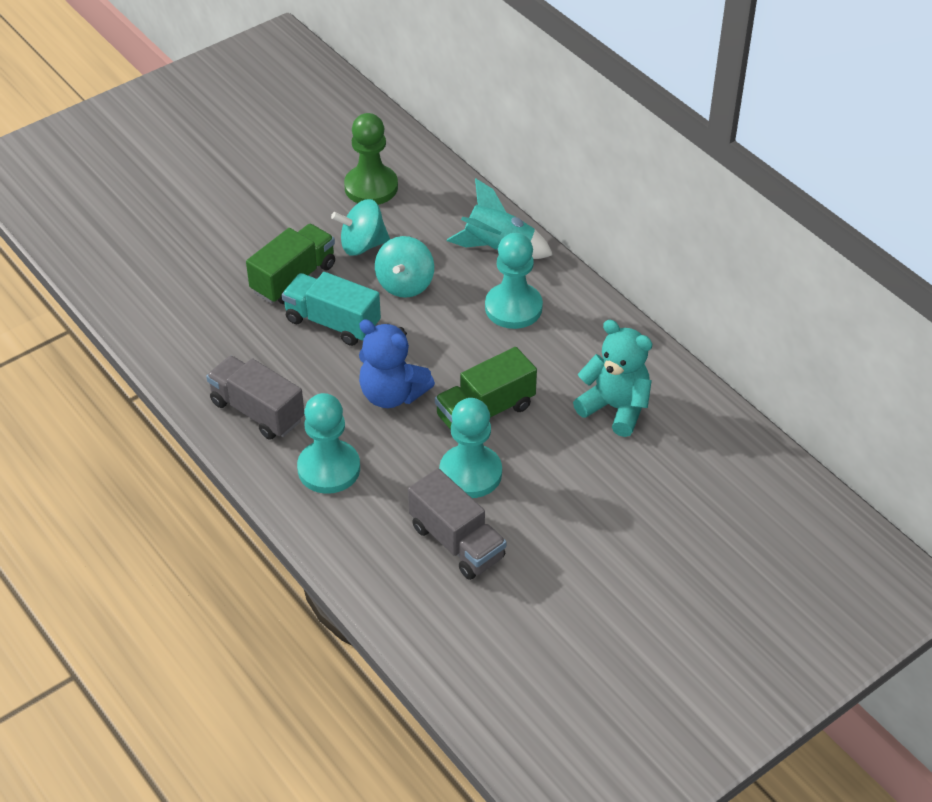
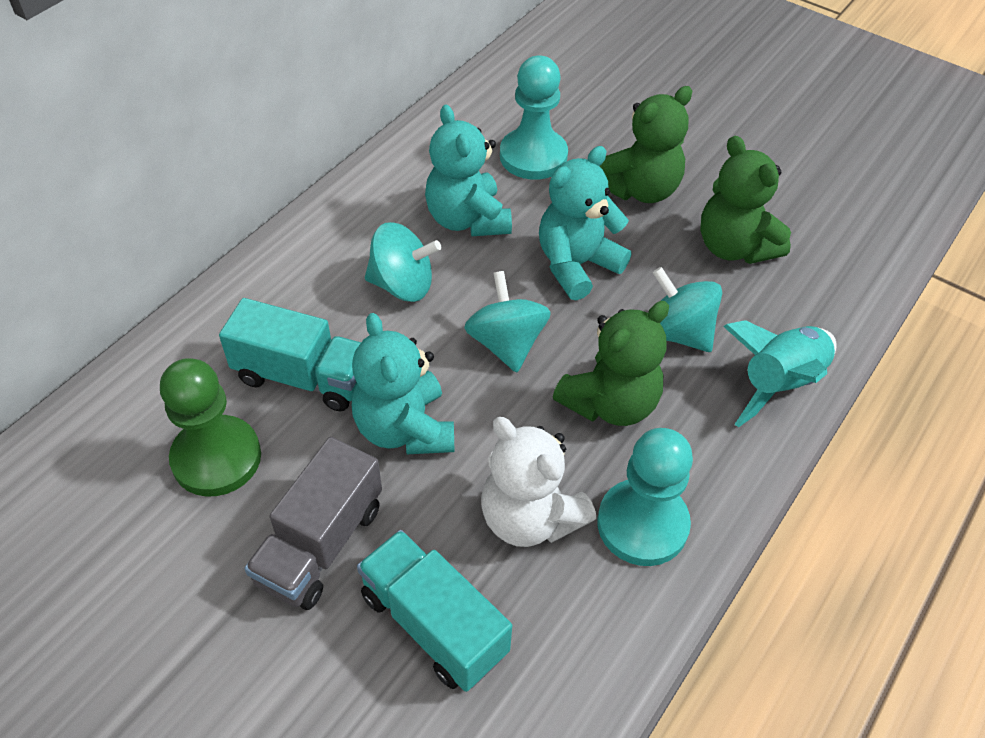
blue teddy bear: 1 -> 0
green teddy bear: 0 -> 3
green truck: 2 -> 0
grey truck: 2 -> 1
turquoise pawn: 3 -> 2
turquoise spinning top: 2 -> 3
turquoise teddy bear: 1 -> 3
turquoise truck: 1 -> 2
white teddy bear: 0 -> 1

